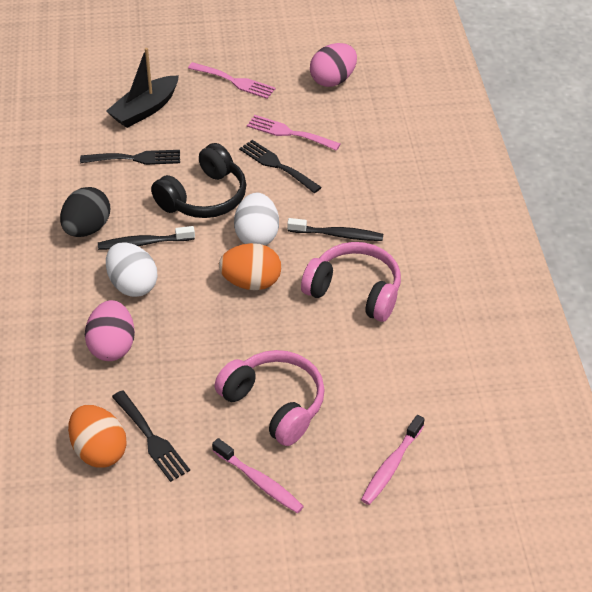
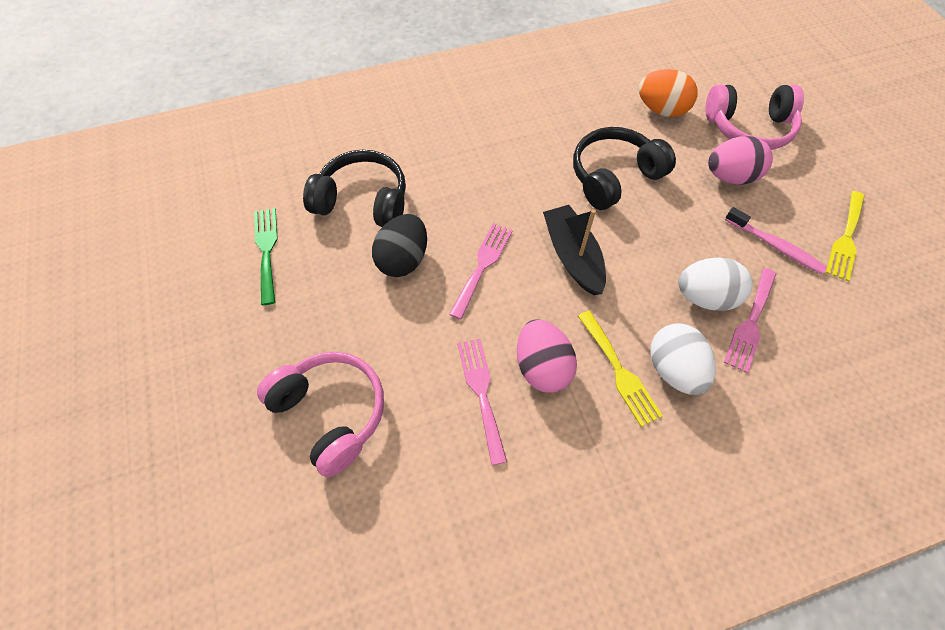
black fork: 3 -> 0
black headphones: 1 -> 2
black toothbrush: 2 -> 0
green fork: 0 -> 1
orange egg: 2 -> 1
pink fork: 2 -> 3
pink toothbrush: 2 -> 1
yellow fork: 0 -> 2

